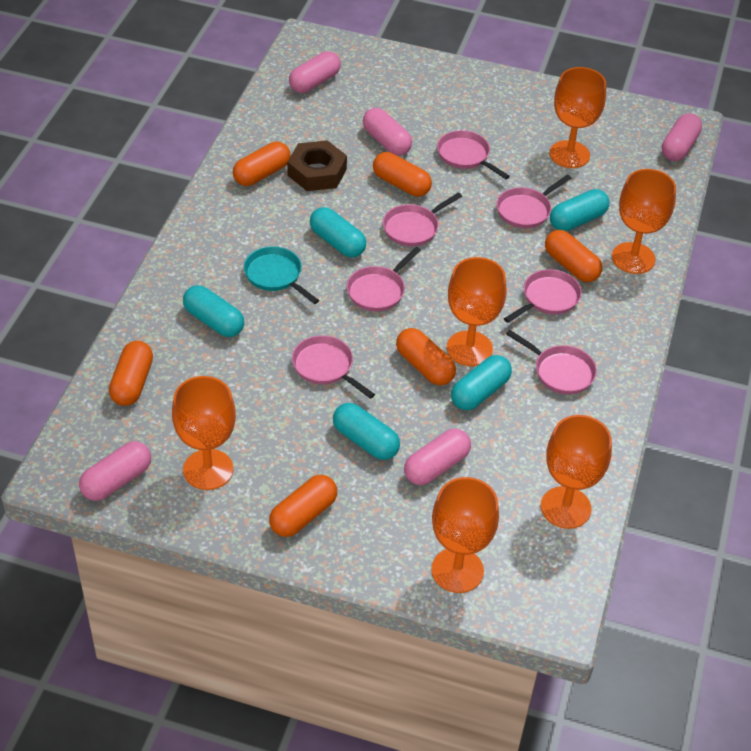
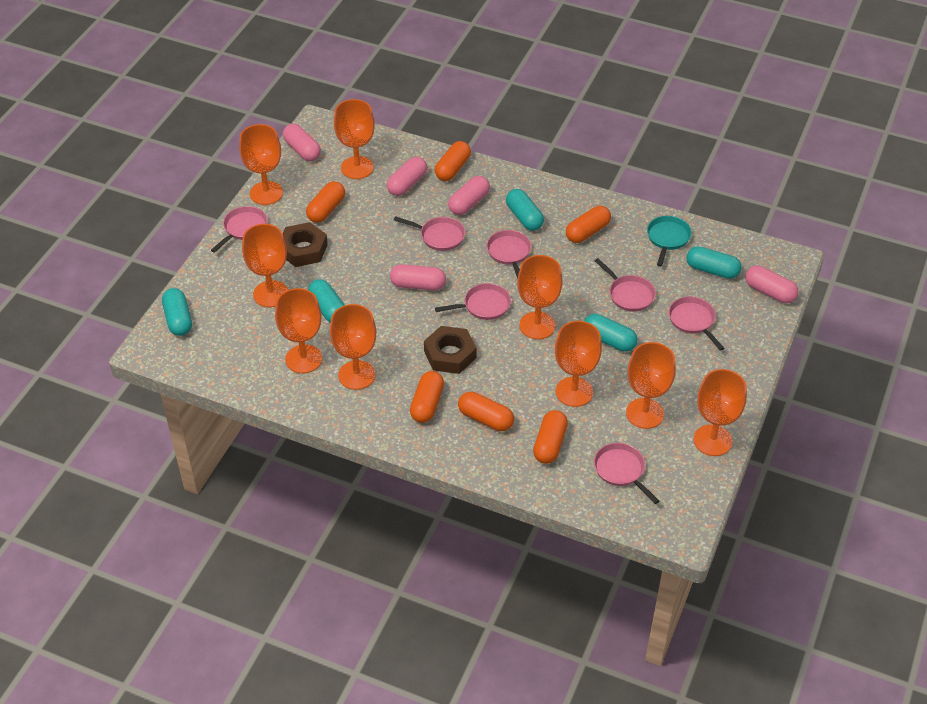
brown nut: 1 -> 2
orange goblet: 6 -> 9

